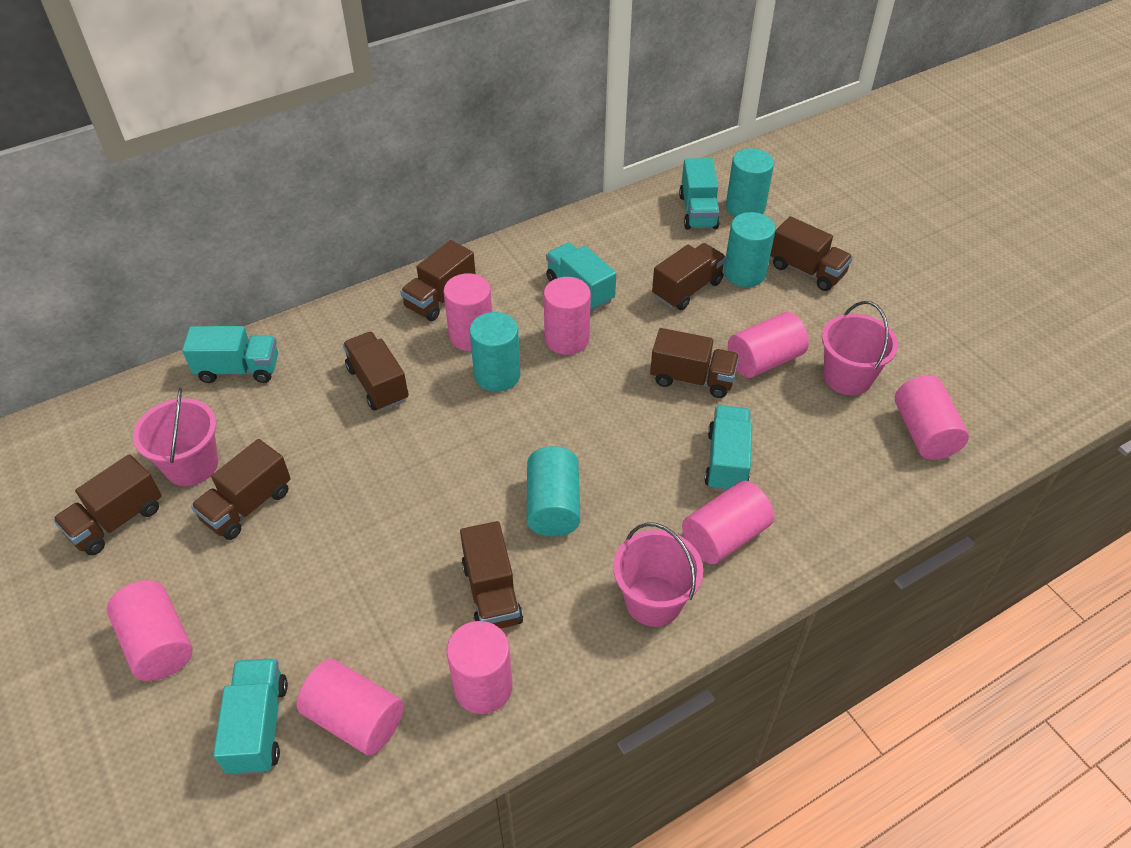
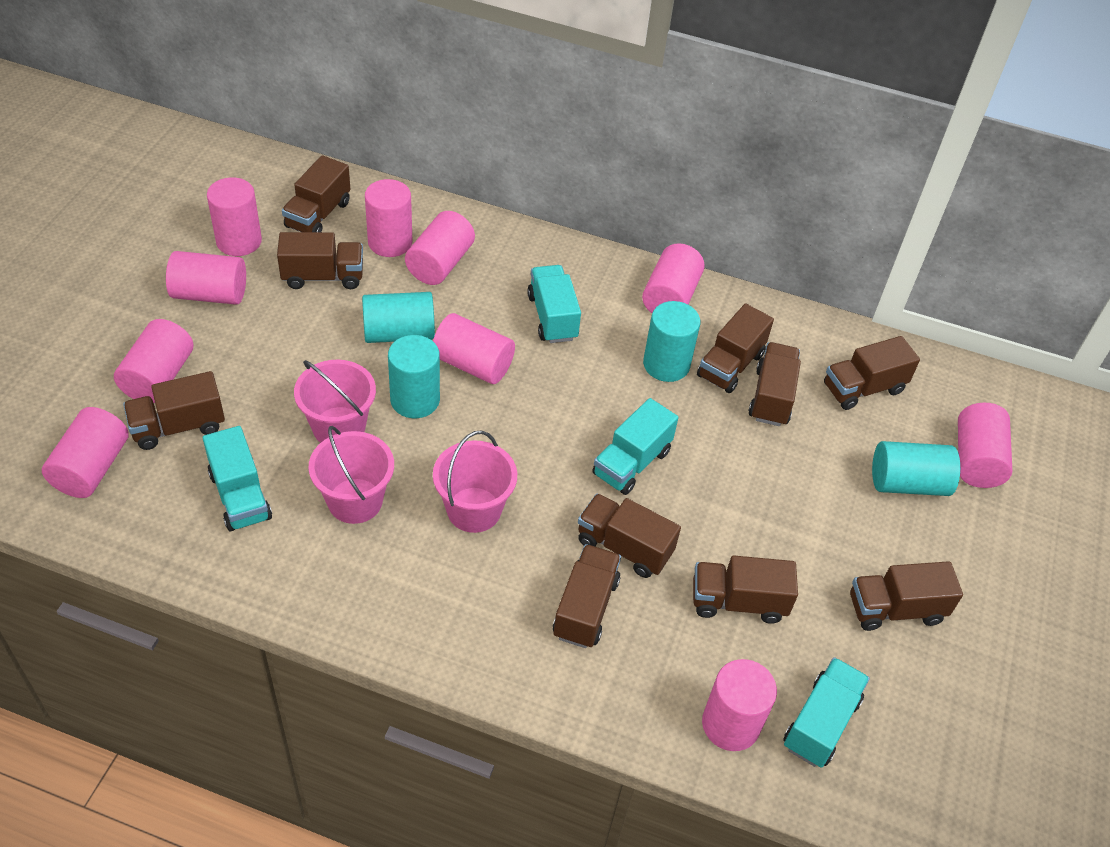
brown truck: 8 -> 10
pink cylinder: 8 -> 10
turquoise truck: 5 -> 4

